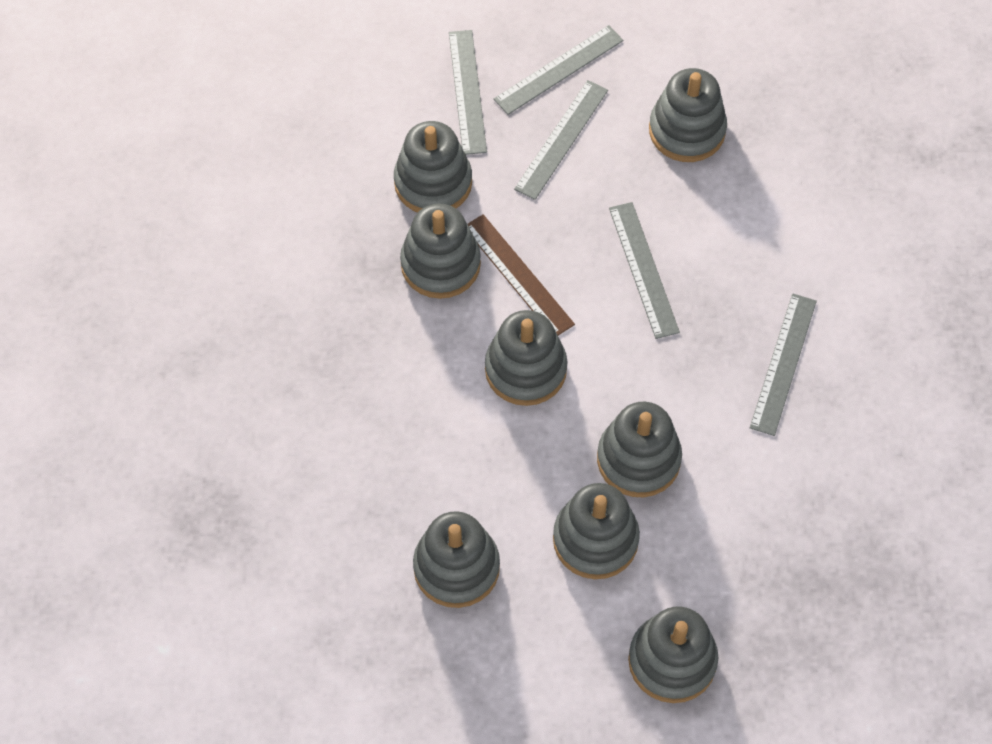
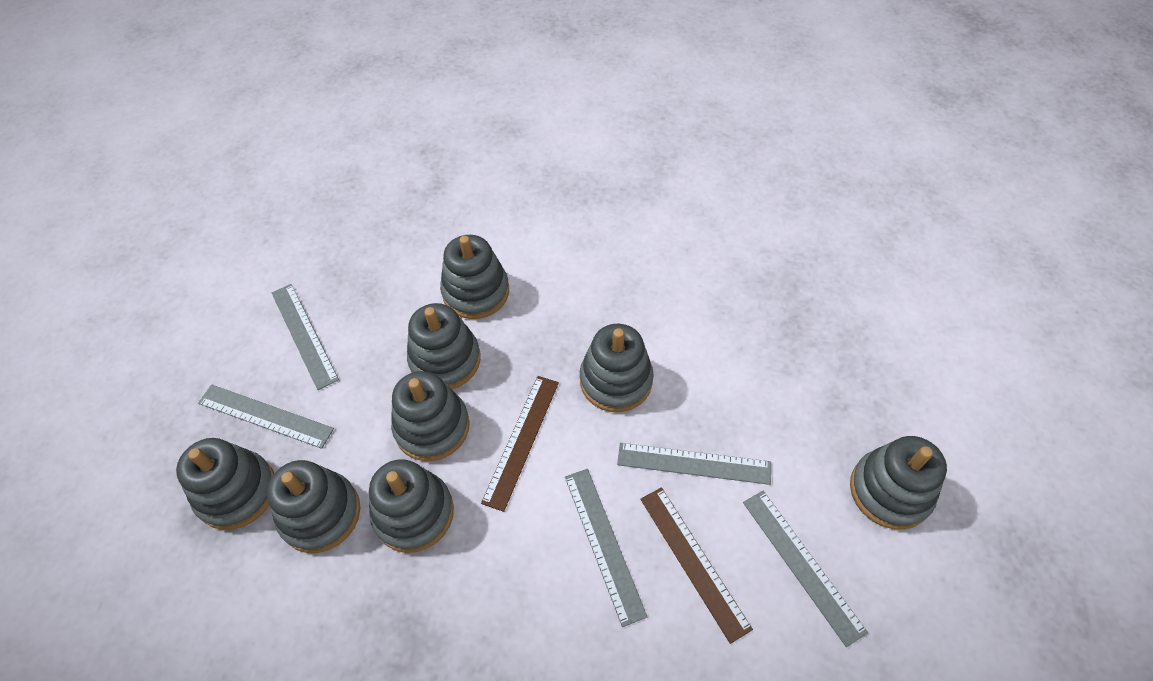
brown ruler: 1 -> 2

